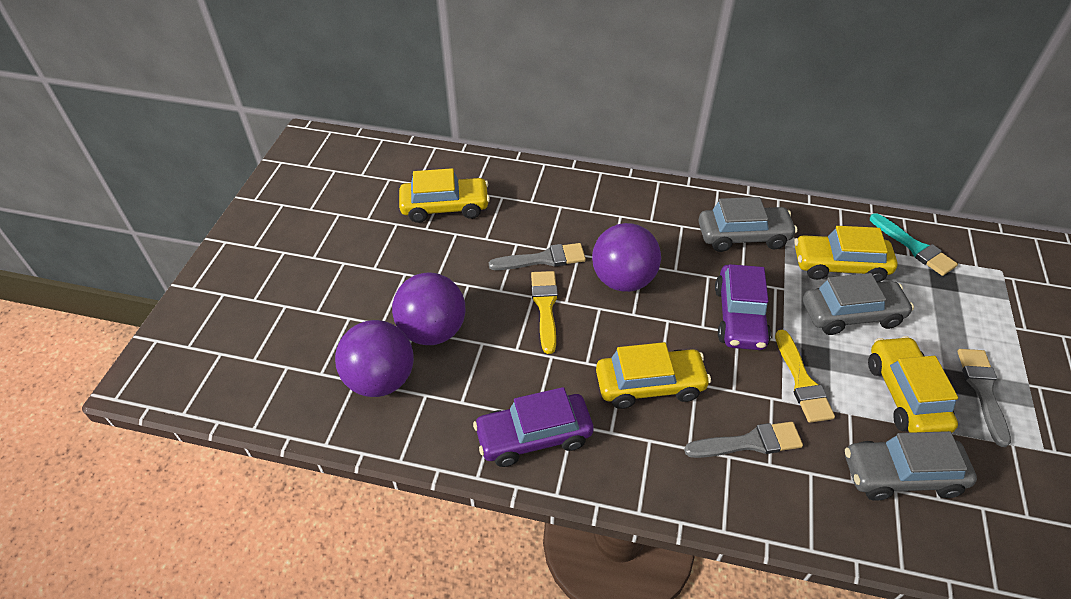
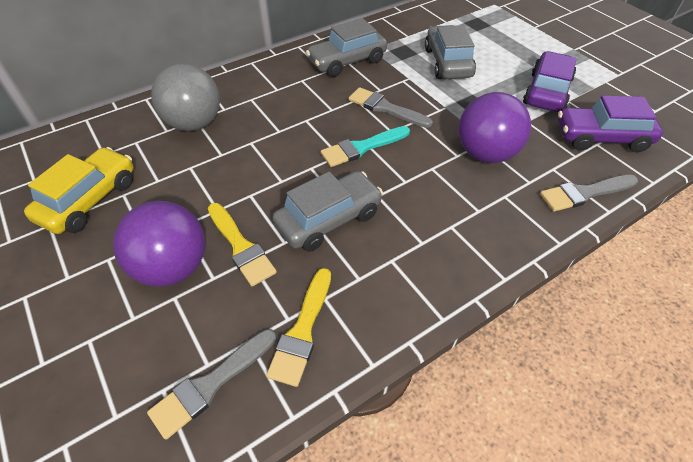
grey ball: 0 -> 1
purple ball: 3 -> 2
yellow car: 4 -> 1

